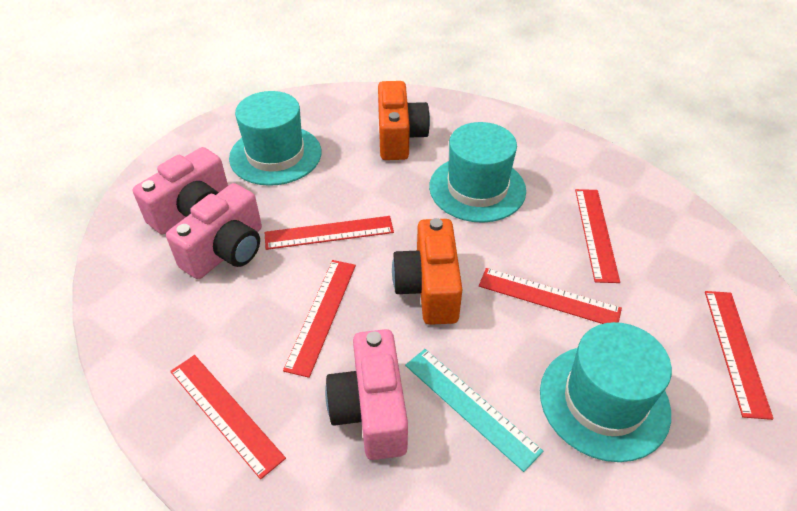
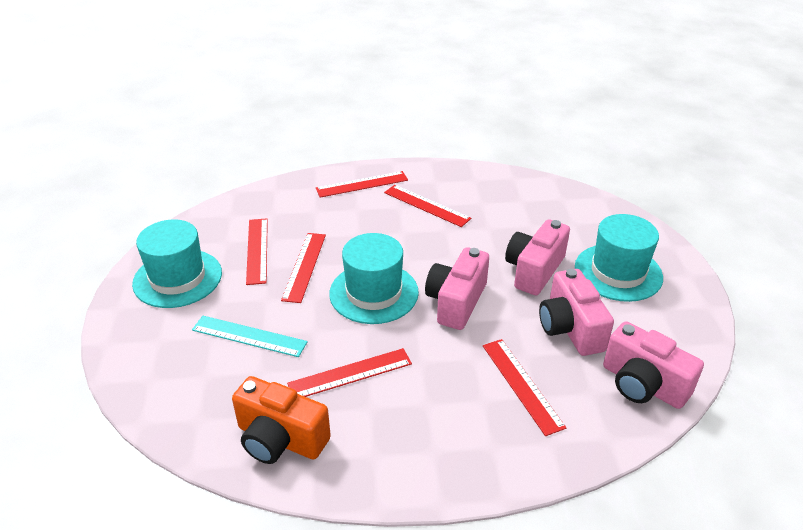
orange camera: 2 -> 1
pink camera: 3 -> 4

